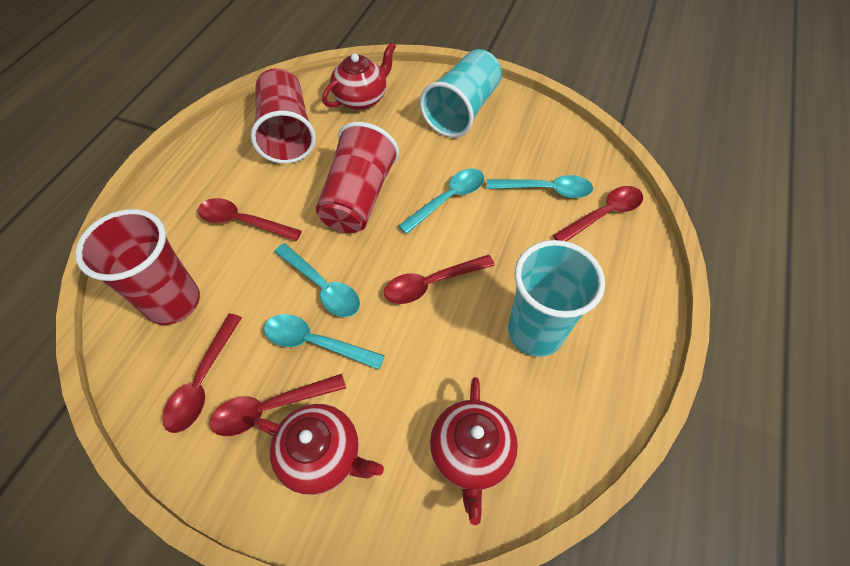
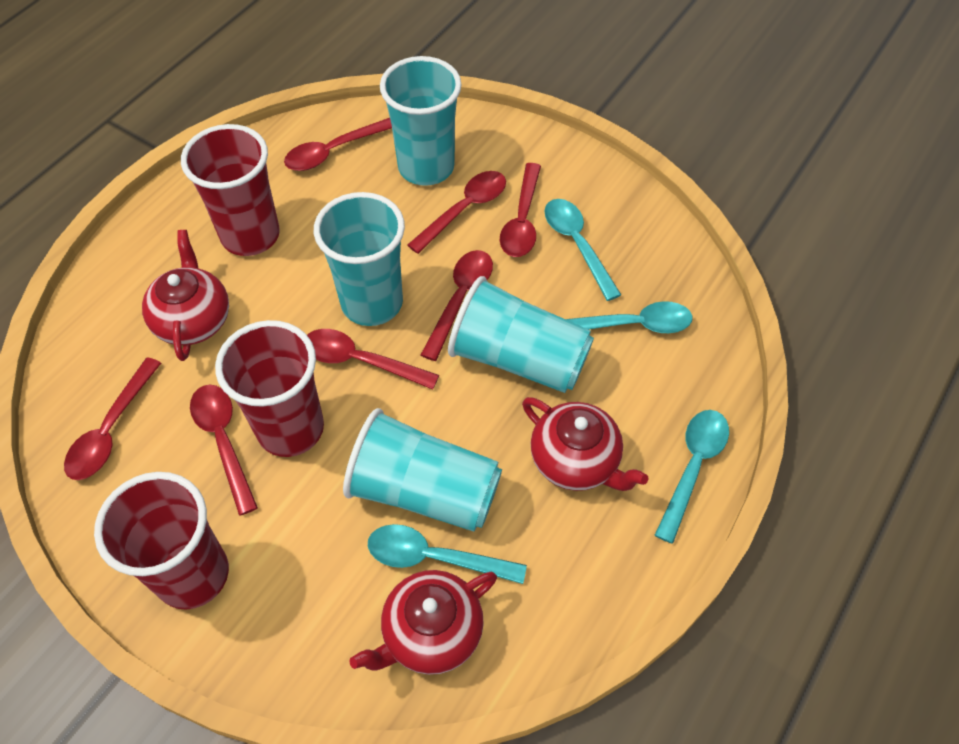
red spoon: 5 -> 7
turquoise cup: 2 -> 4

